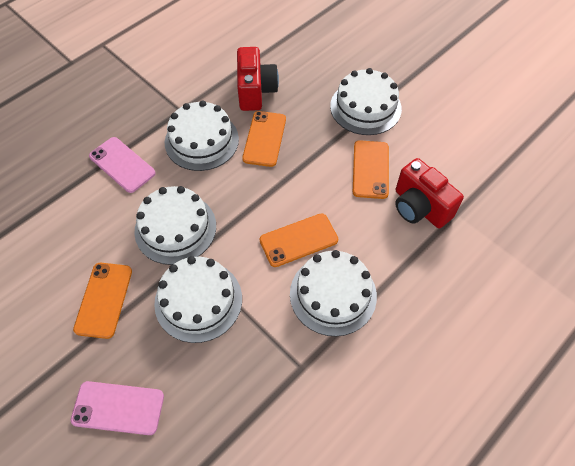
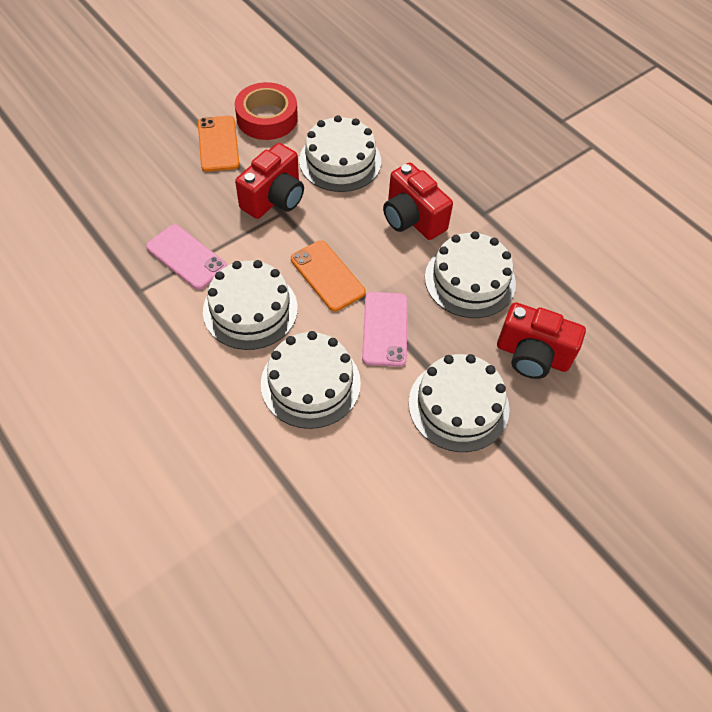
orange phone: 4 -> 2
red camera: 2 -> 3
red tape: 0 -> 1

